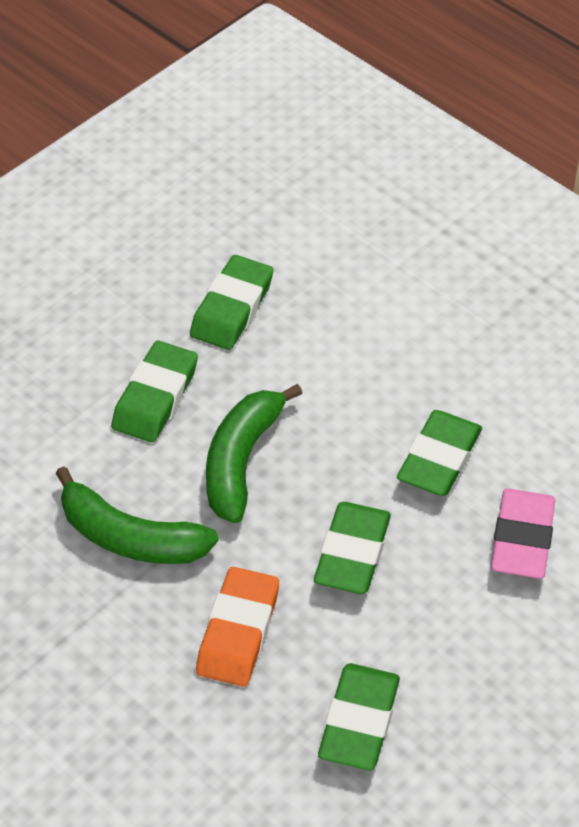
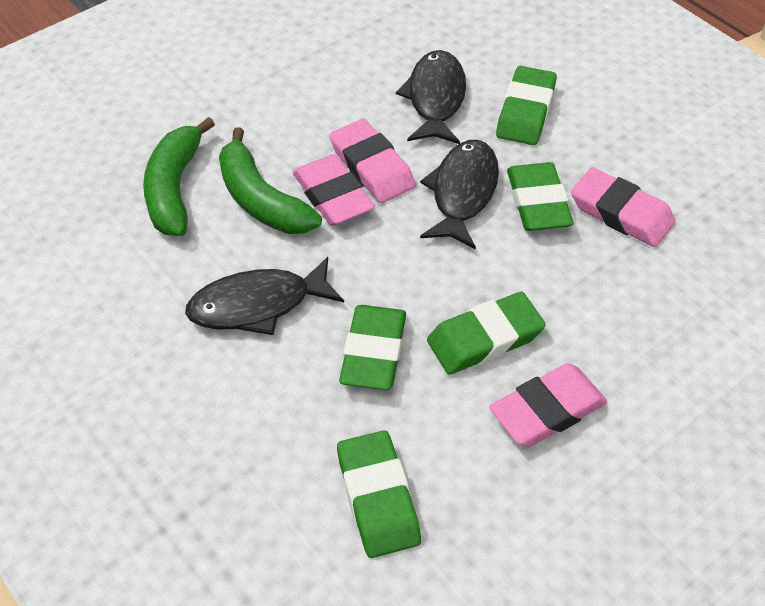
black fish: 0 -> 3
orange eraser: 1 -> 0
pink eraser: 1 -> 4

